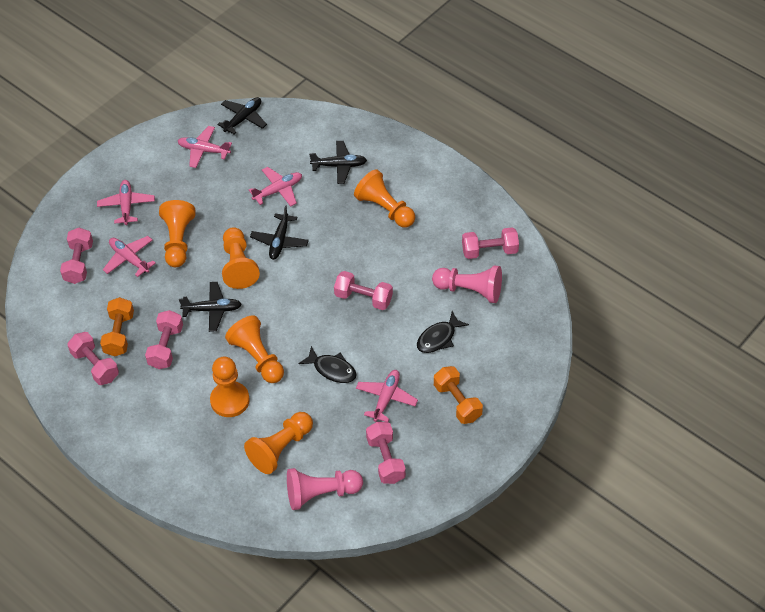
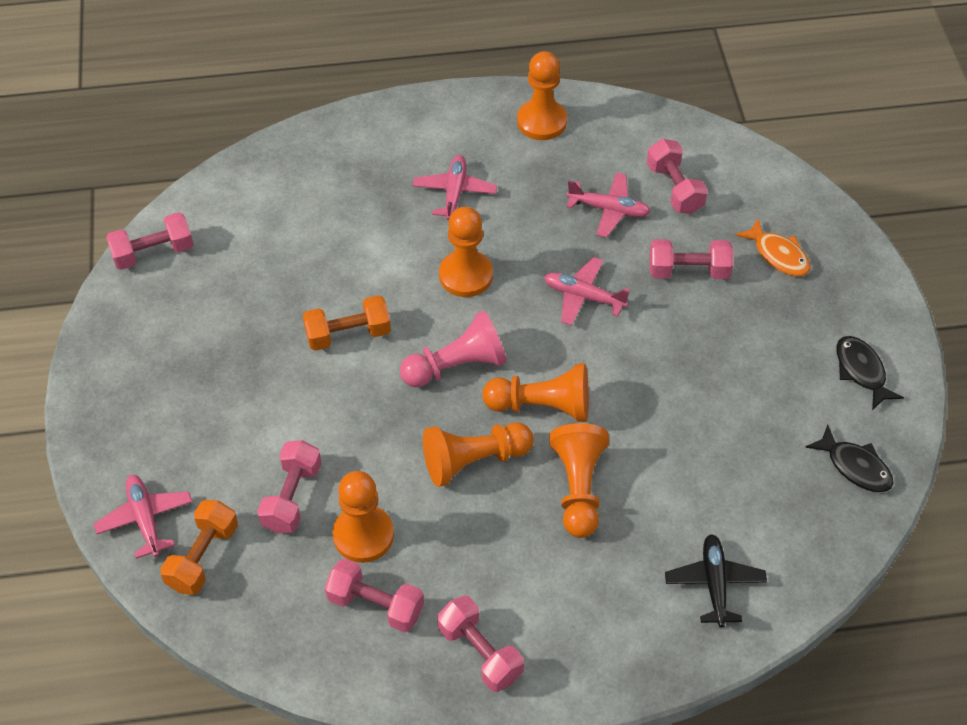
black plane: 4 -> 1
orange fish: 0 -> 1
pink pawn: 2 -> 1
pink plane: 5 -> 4

